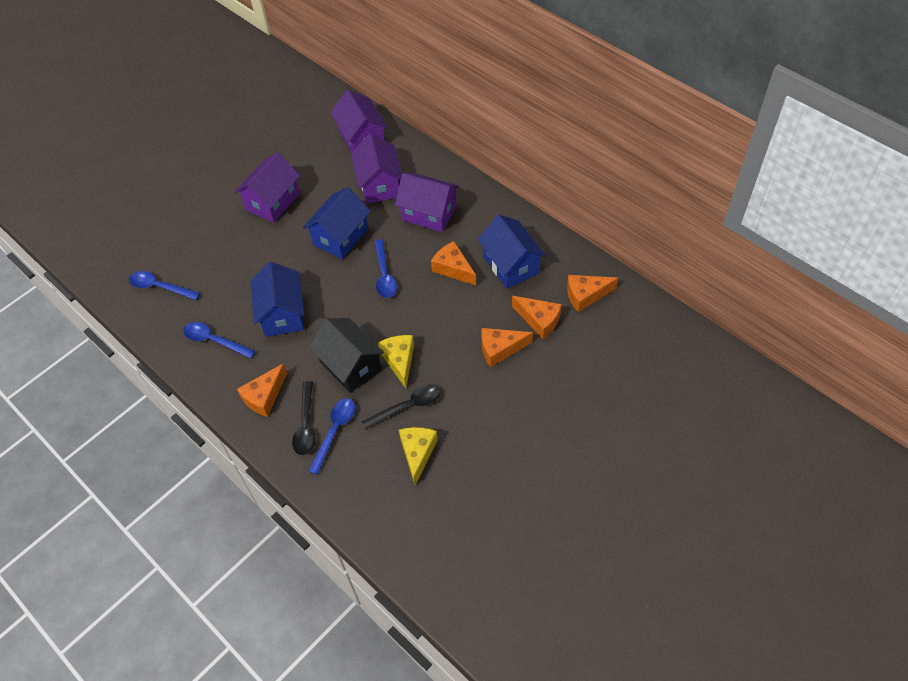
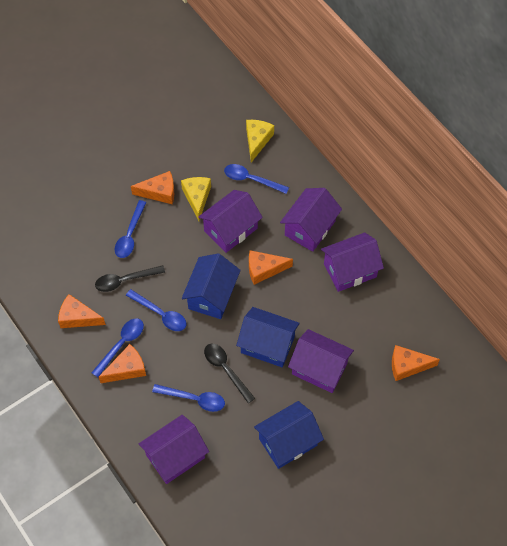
black house: 1 -> 0
blue spoon: 4 -> 5
purple house: 4 -> 5

